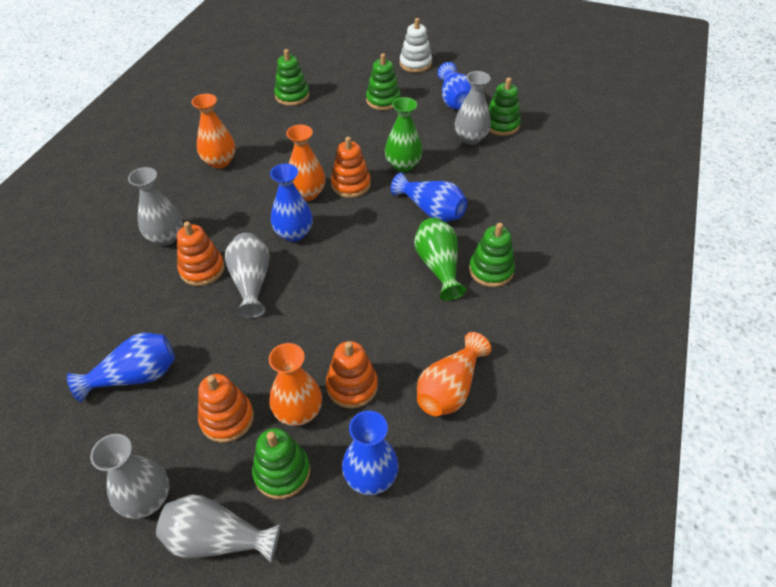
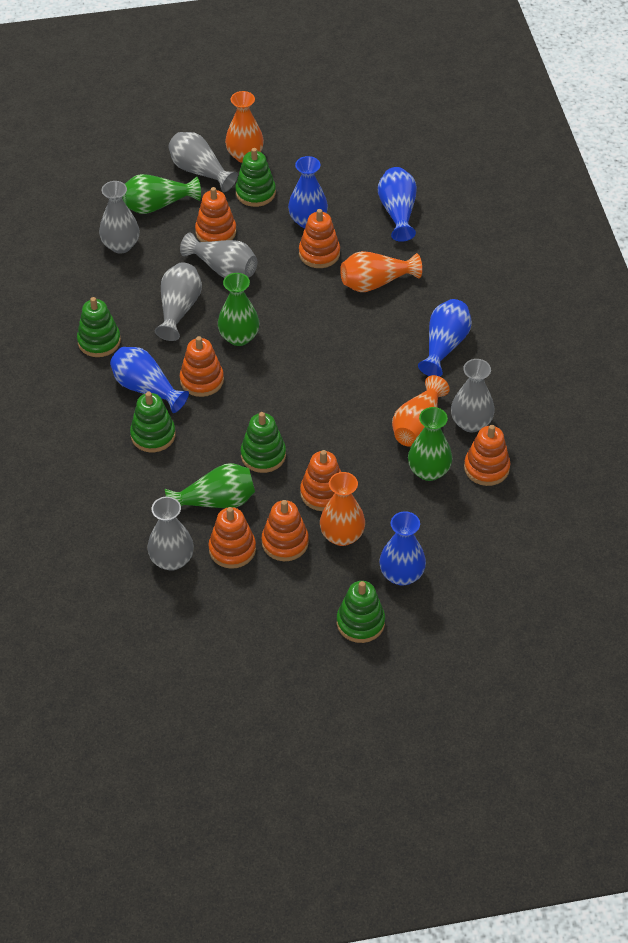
green vase: 2 -> 4
grey vase: 5 -> 6
orange stacking toy: 4 -> 7
white stacking toy: 1 -> 0

